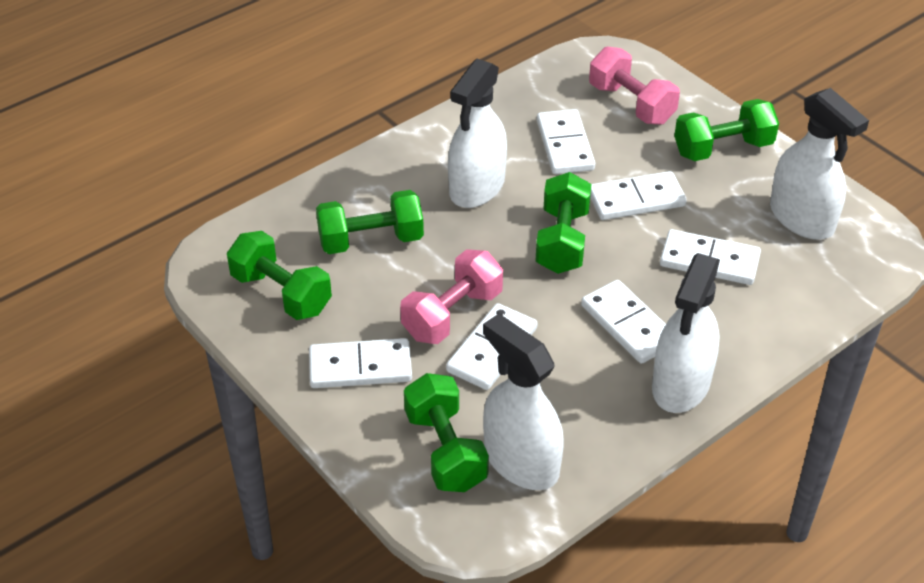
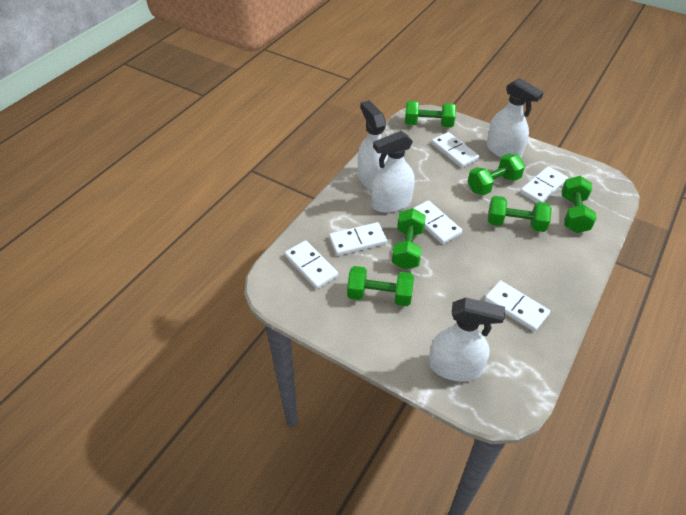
green dumbbell: 5 -> 6
pink dumbbell: 2 -> 0

